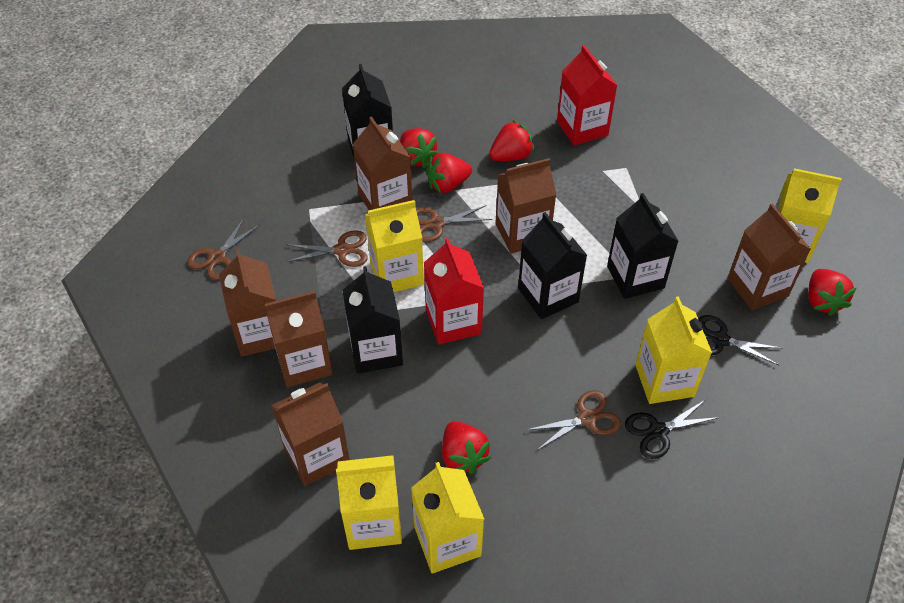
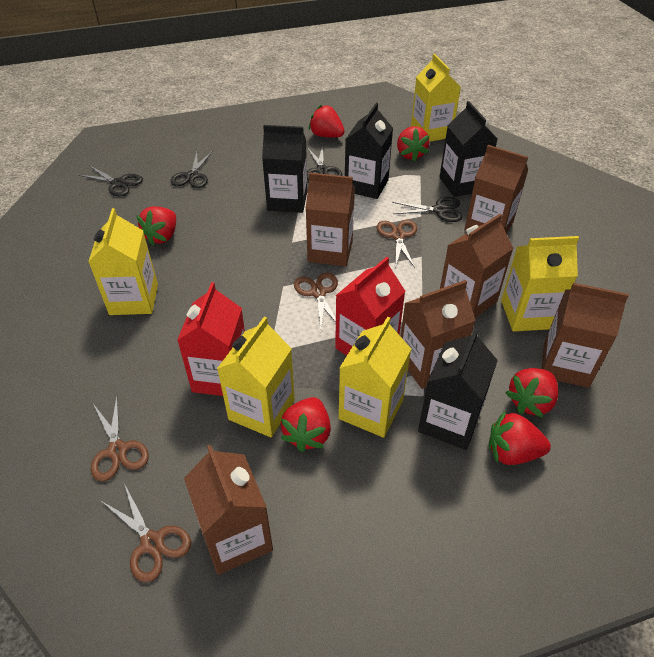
black scissors: 2 -> 4
red strawberry: 5 -> 6

